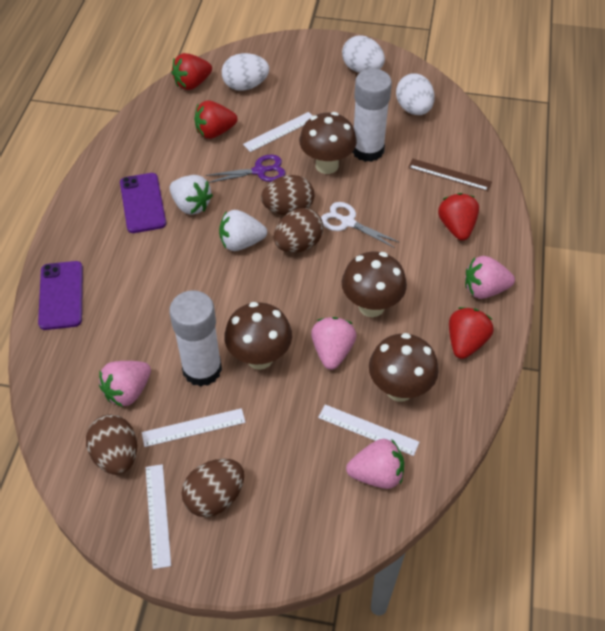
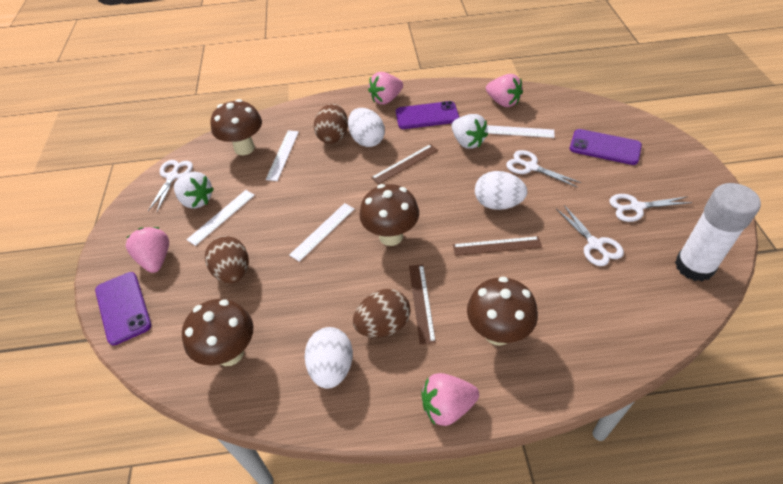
brown egg: 4 -> 3
brown ruler: 1 -> 3
purple phone: 2 -> 3
purple scissors: 1 -> 0
red strawberry: 4 -> 0
white glue stick: 2 -> 1
white scissors: 1 -> 4

